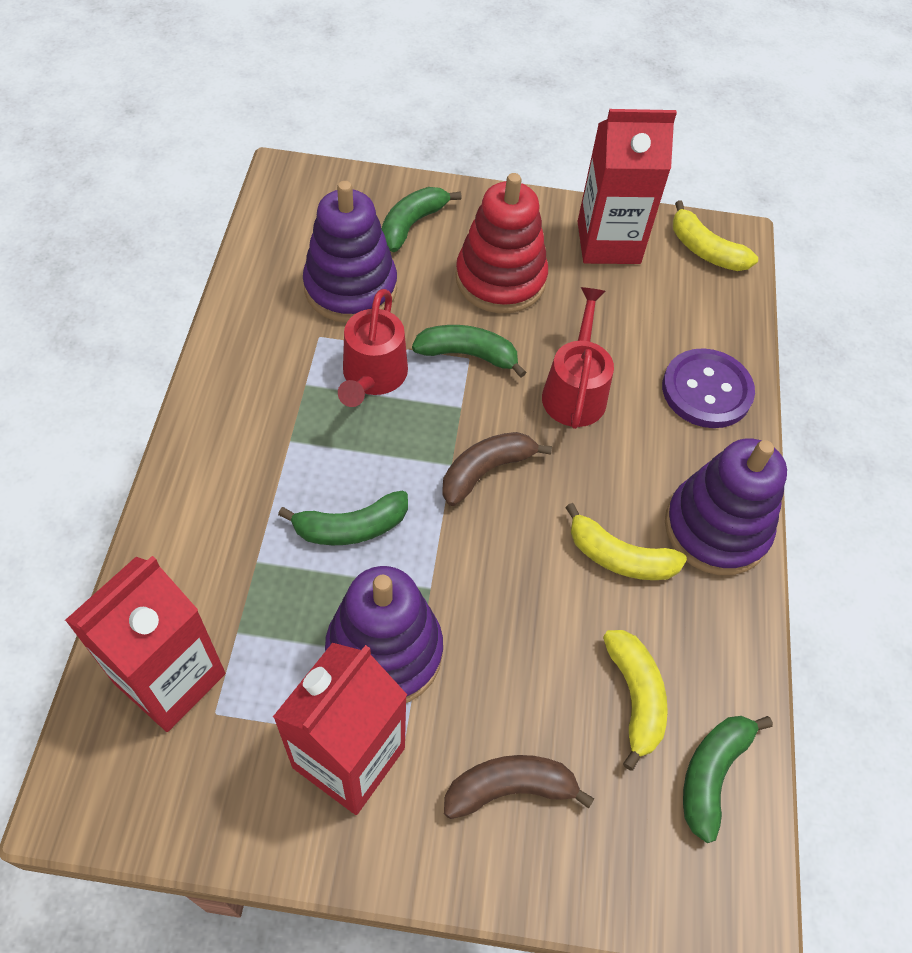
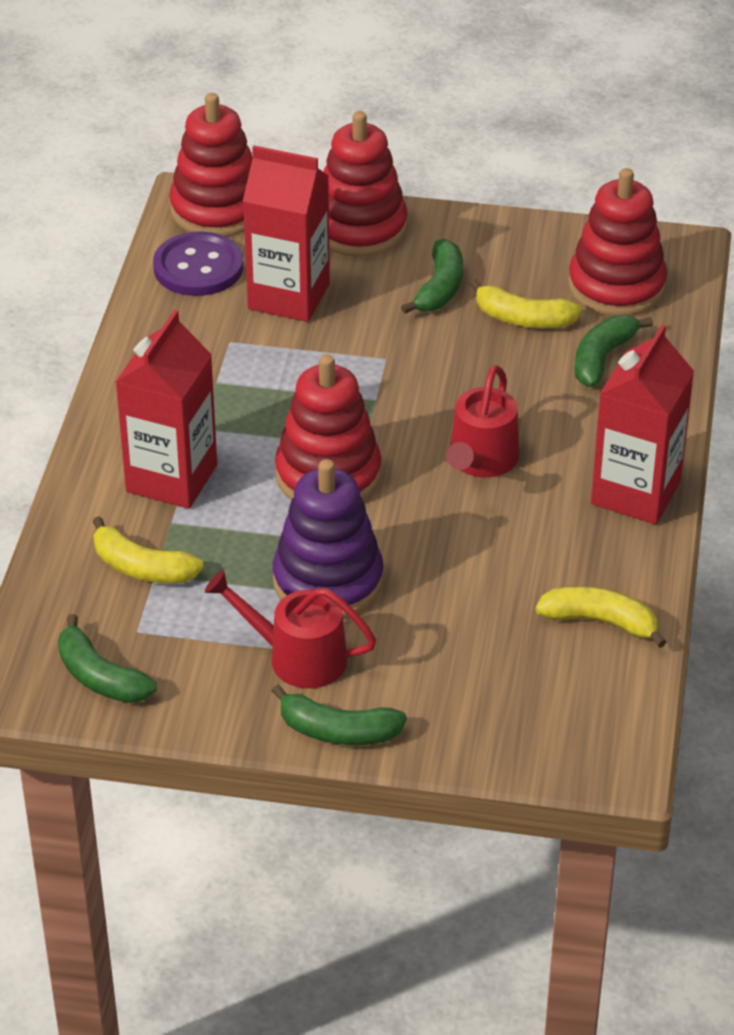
brown banana: 2 -> 0
purple stacking toy: 3 -> 1
red stacking toy: 1 -> 4

